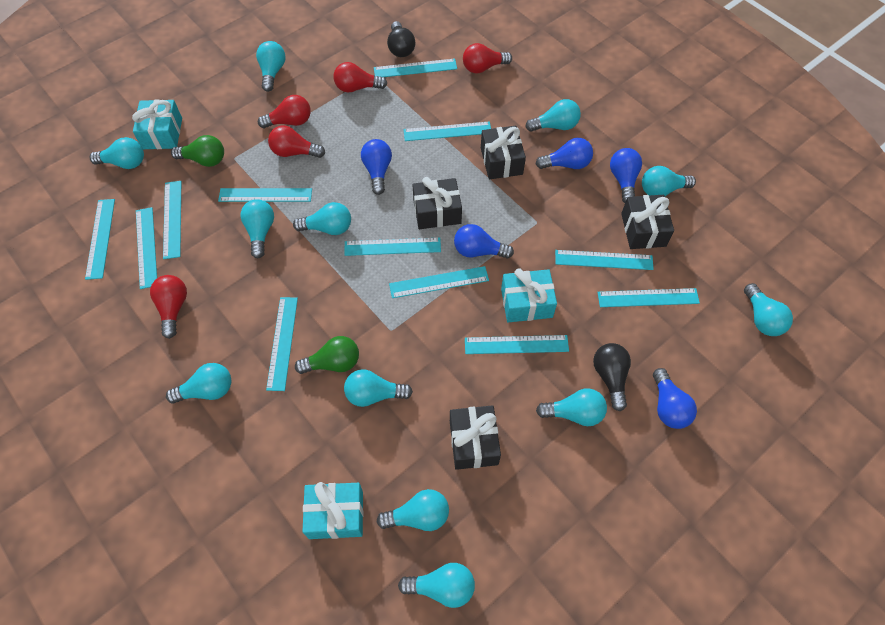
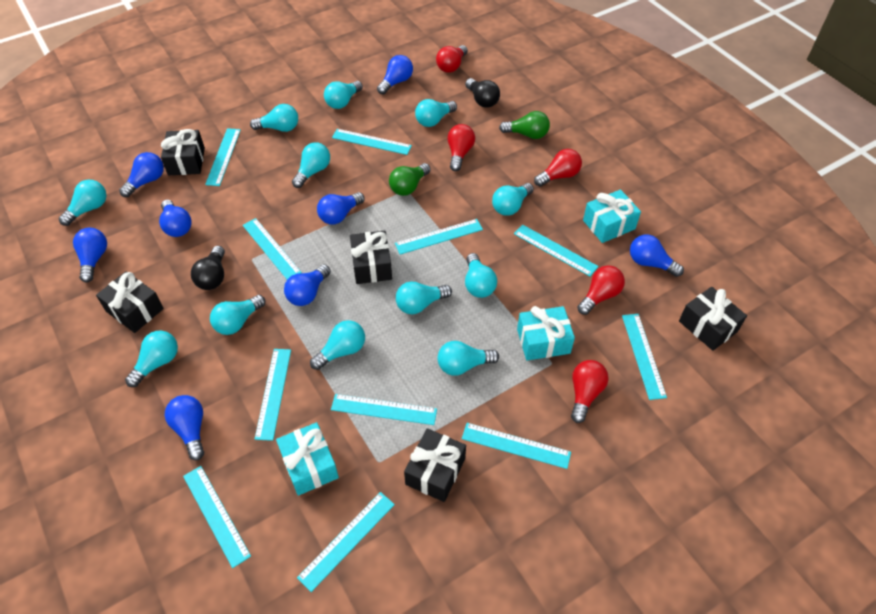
black gift: 4 -> 5
blue light bulb: 5 -> 8
turquoise ruler: 12 -> 11

